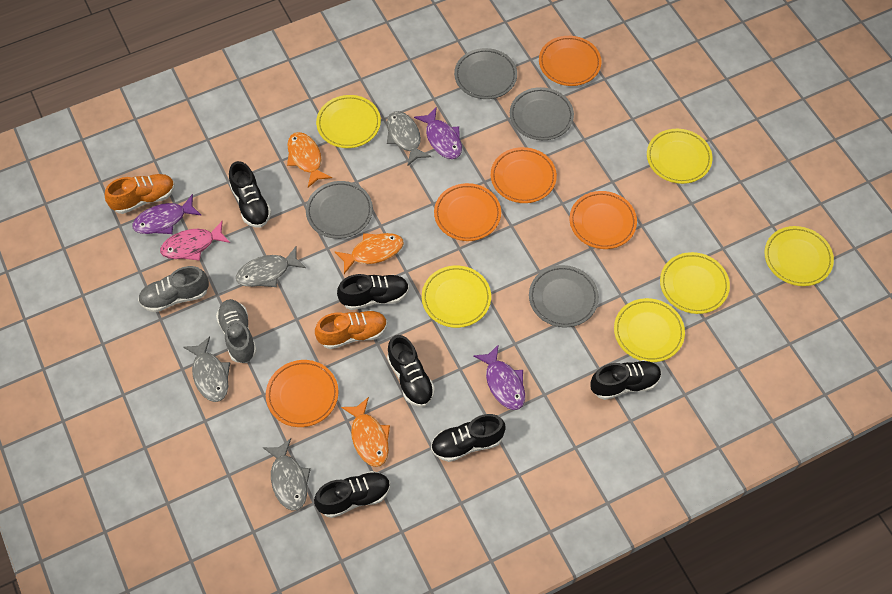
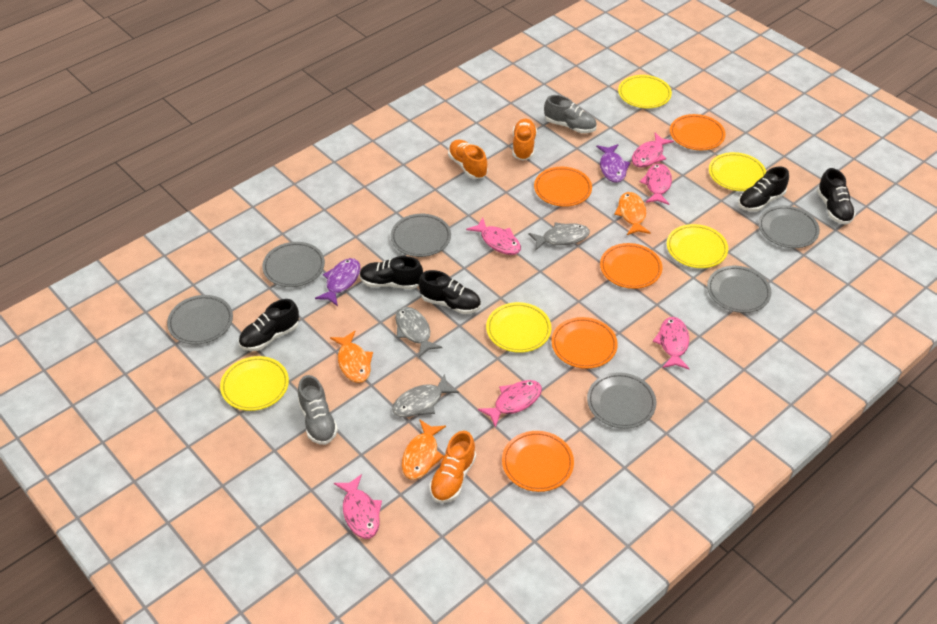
black shoe: 6 -> 5
grey fish: 4 -> 3
grey plate: 4 -> 6
orange shoe: 2 -> 3
pink fish: 1 -> 6
purple fish: 3 -> 2
yellow plate: 6 -> 5

